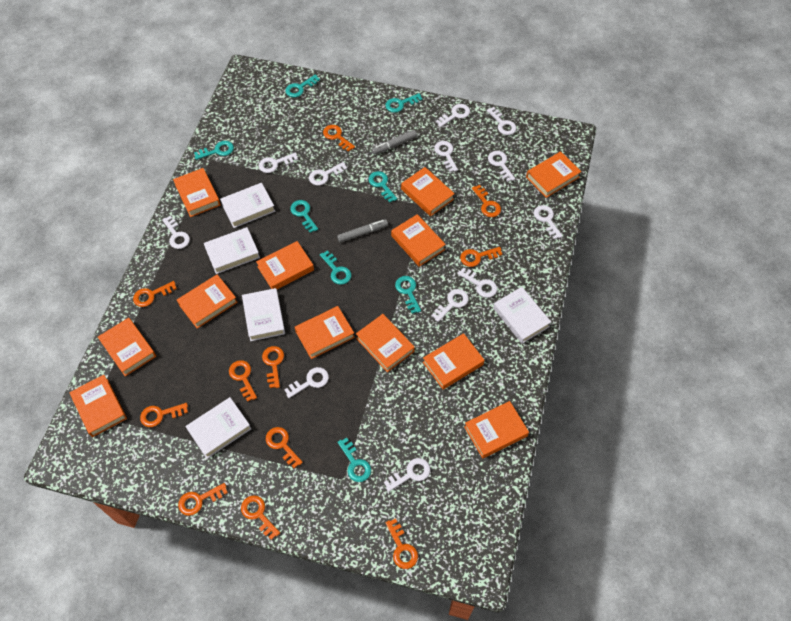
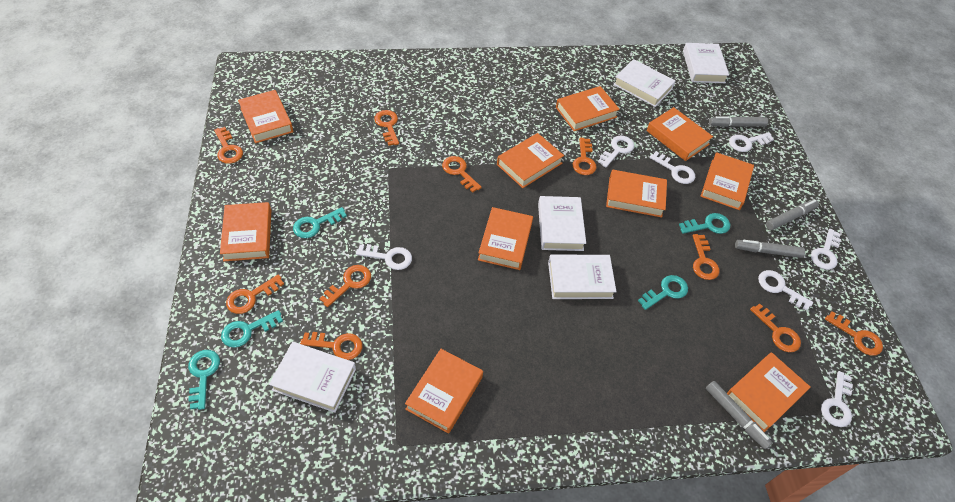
grey marker: 2 -> 4
orange book: 12 -> 10
orange key: 11 -> 10
turquoise key: 8 -> 5
white key: 12 -> 7

